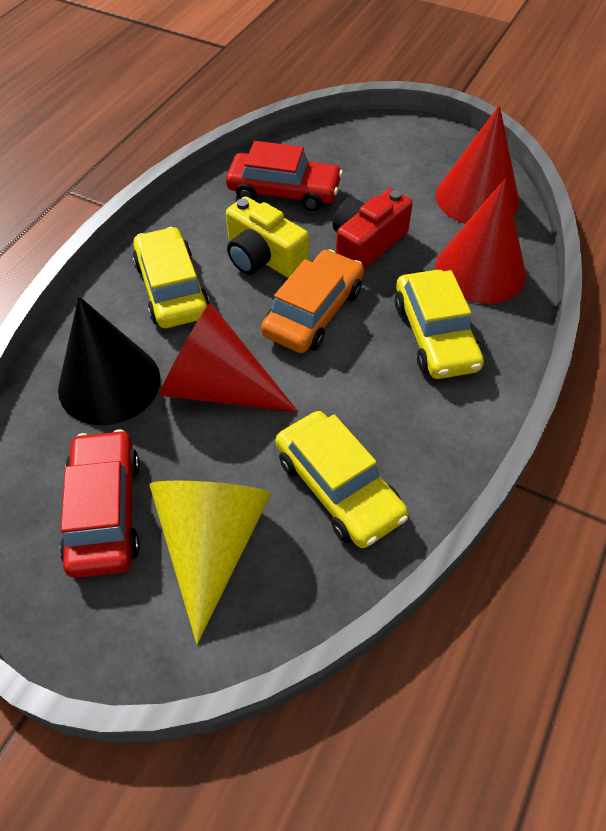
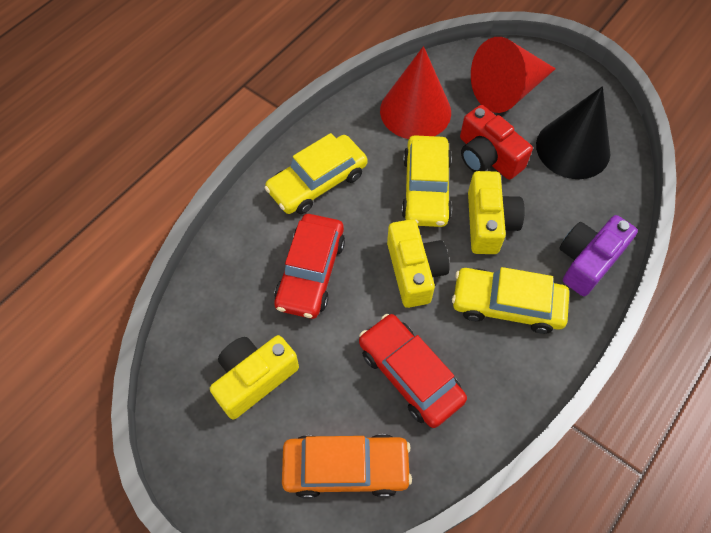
purple camera: 0 -> 1
red cone: 3 -> 2
yellow camera: 1 -> 3
yellow cone: 1 -> 0

